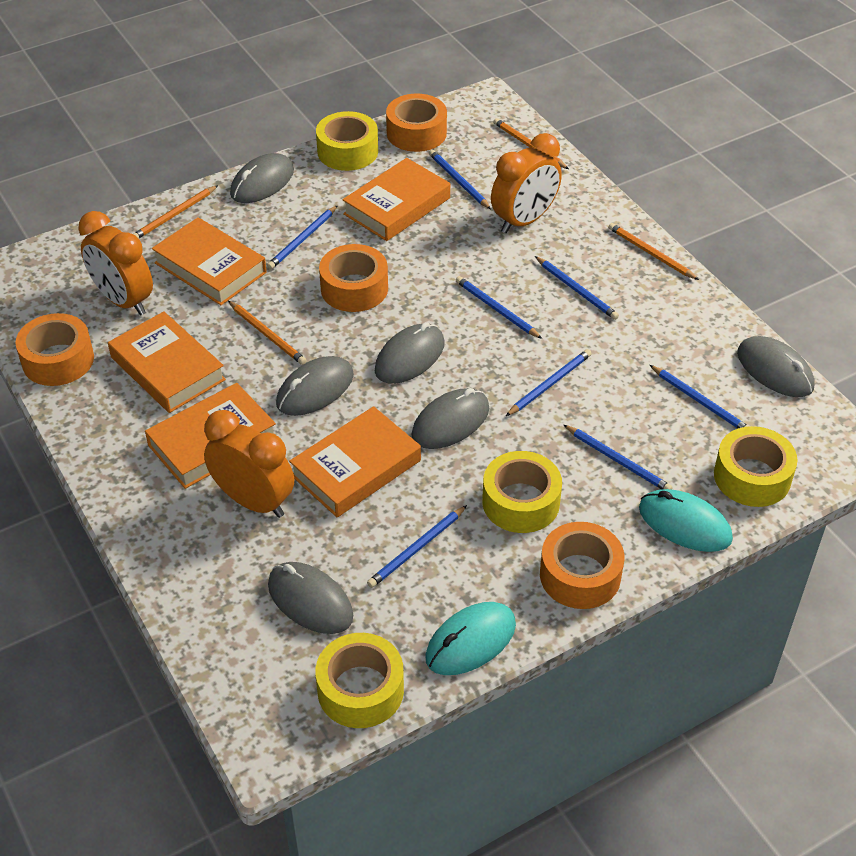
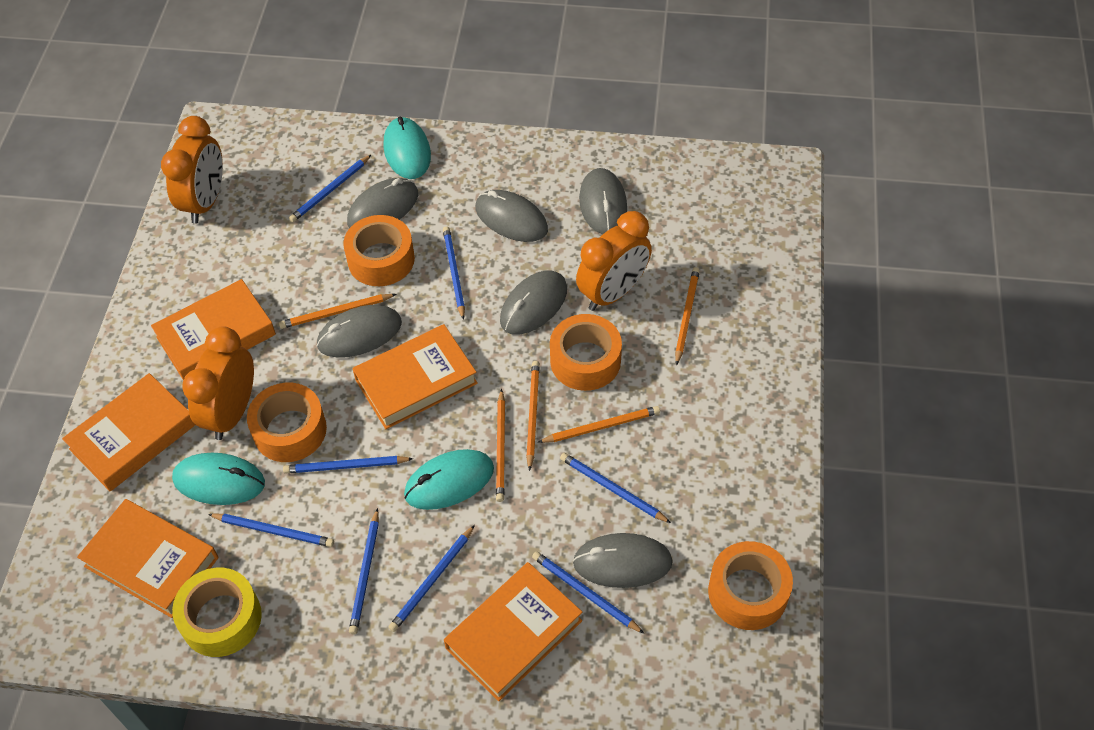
orange pencil: 4 -> 5
turquoise mouse: 2 -> 3
yellow tape: 4 -> 1

